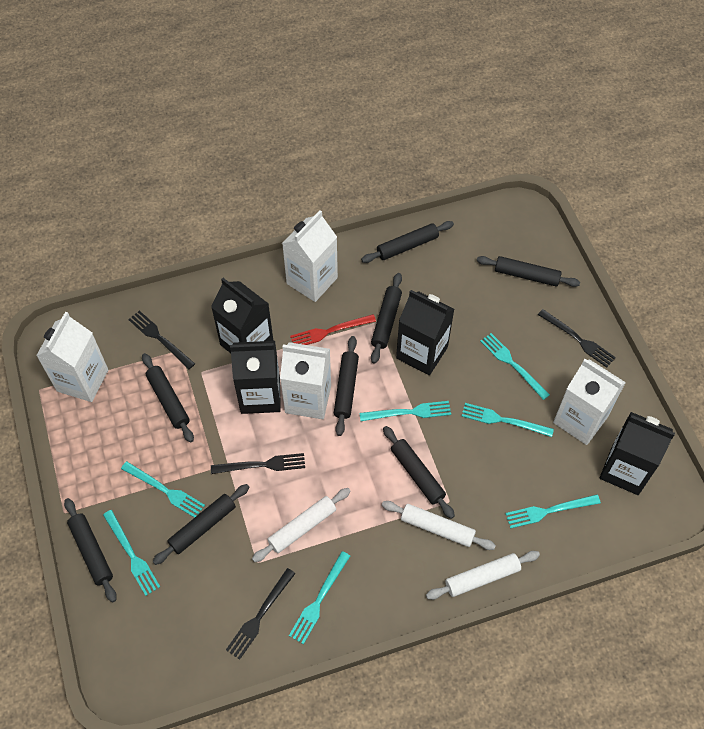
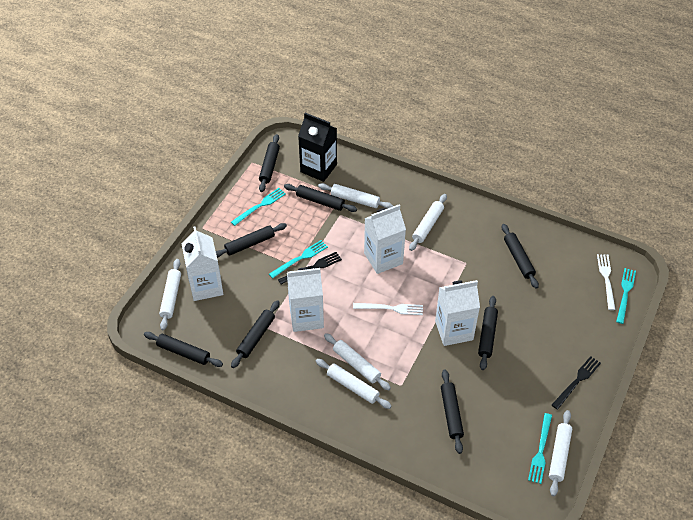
black carton: 4 -> 1
black fork: 4 -> 2
red fork: 1 -> 0
turquoise fork: 7 -> 4
white fork: 0 -> 2
white rolling pin: 3 -> 6

